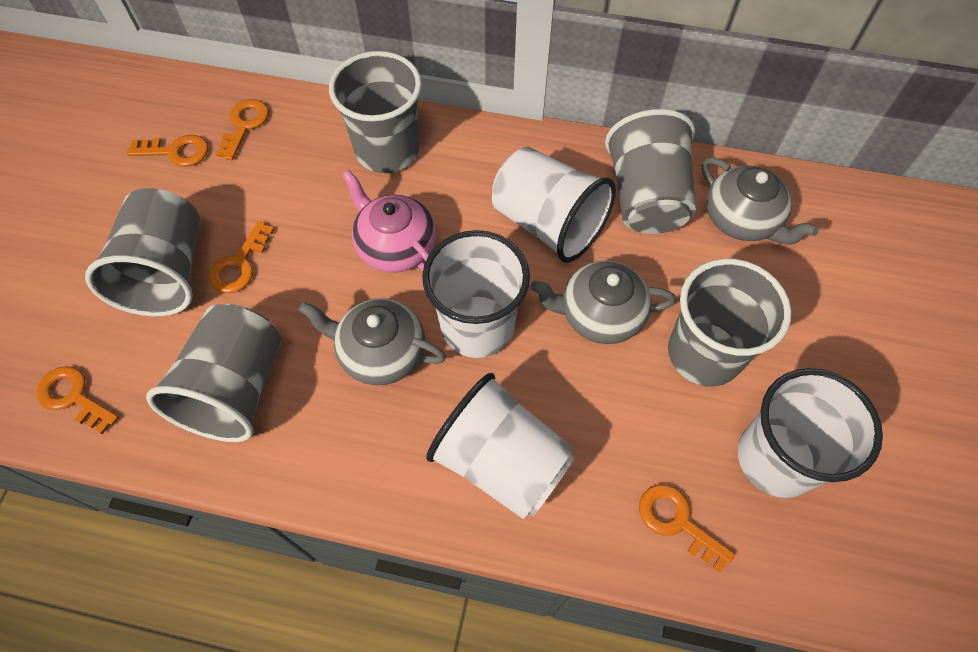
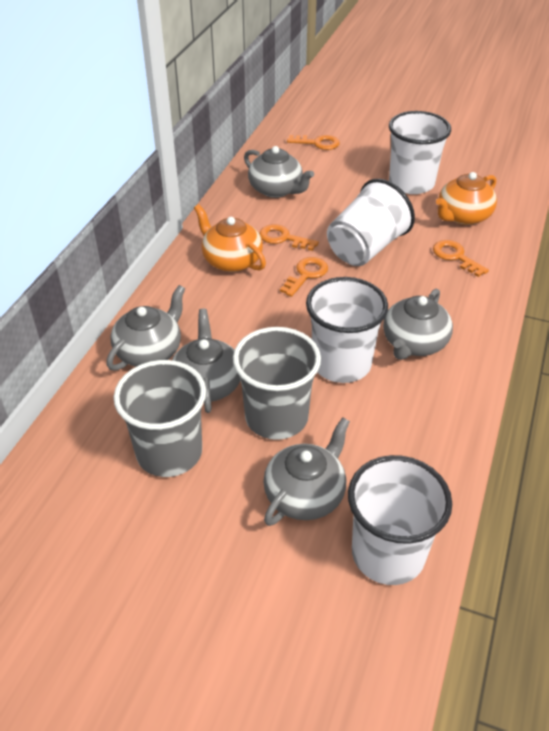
grey cup: 5 -> 2
grey teapot: 3 -> 5
orange key: 5 -> 4
orange teapot: 0 -> 2
pink teapot: 1 -> 0

